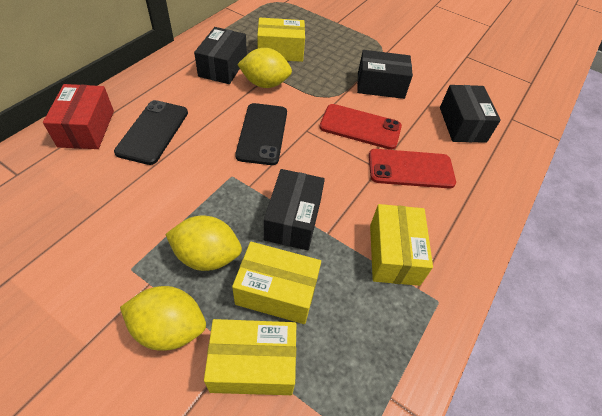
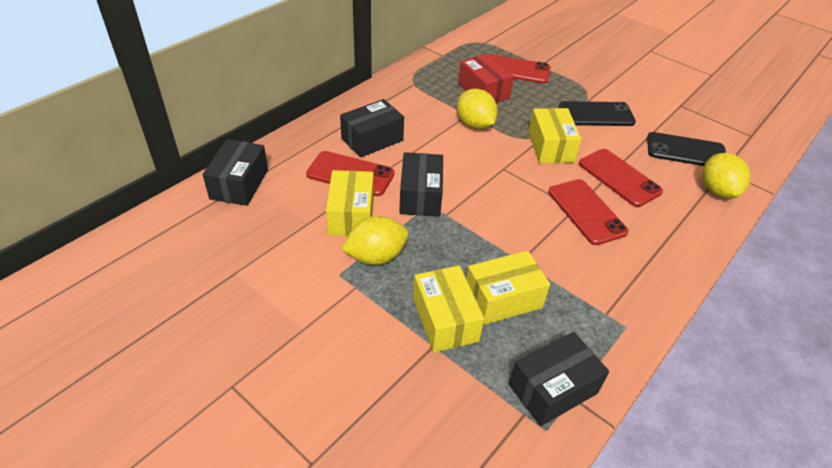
red phone: 2 -> 4

